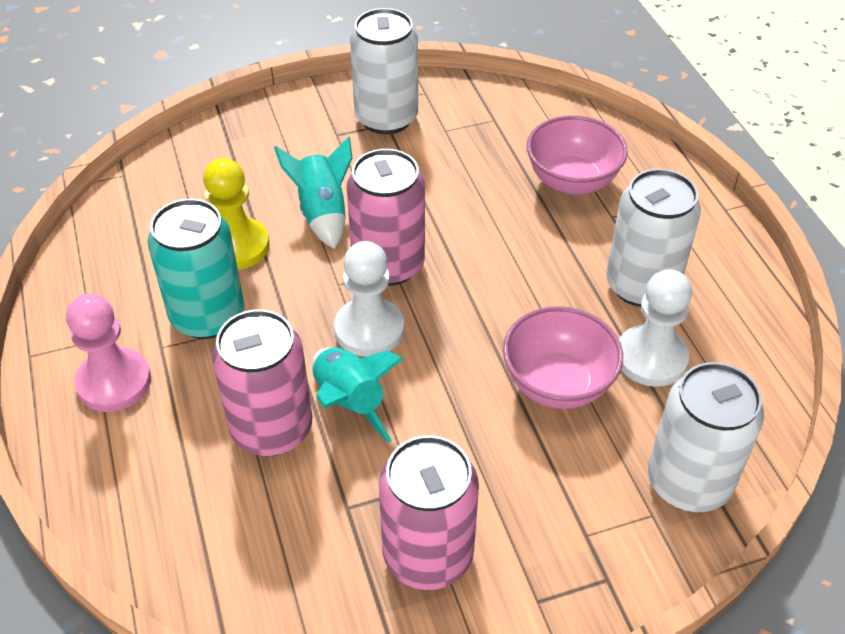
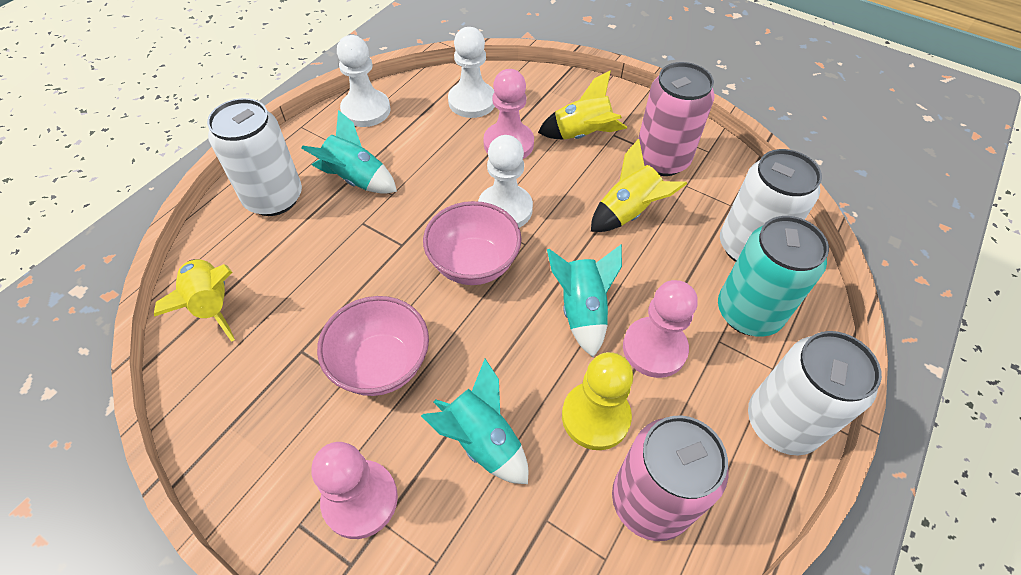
pink can: 3 -> 2
pink pawn: 1 -> 3
turquoise rocket: 2 -> 3
white pawn: 2 -> 3
yellow rocket: 0 -> 3

